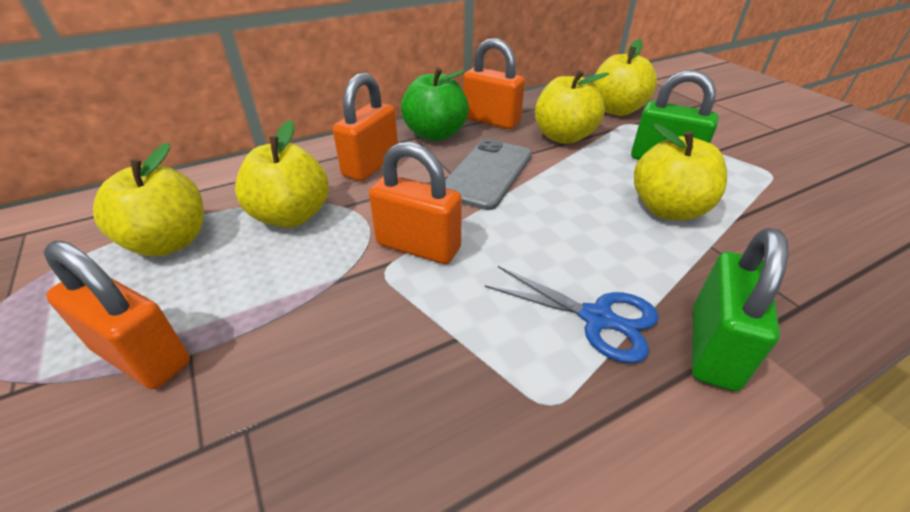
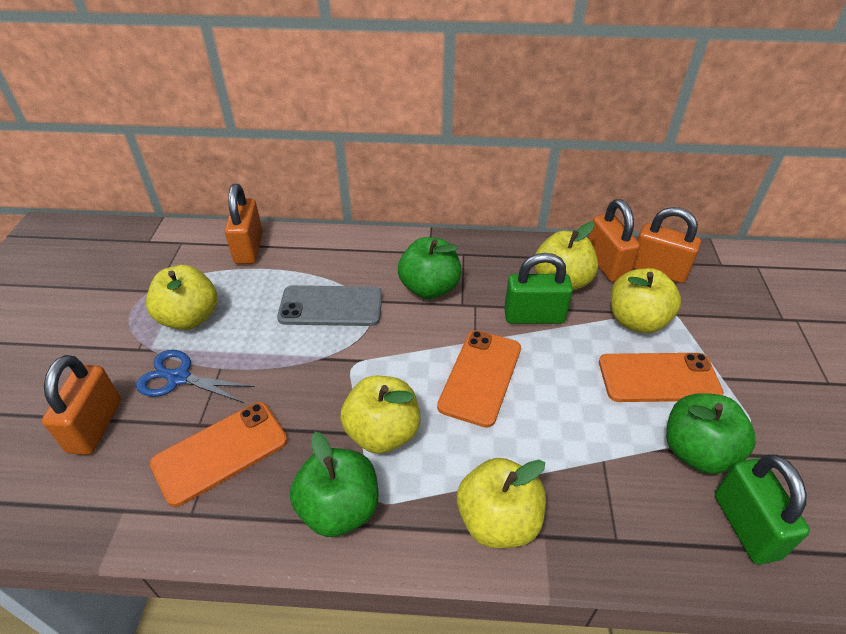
green apple: 1 -> 3
orange phone: 0 -> 3

